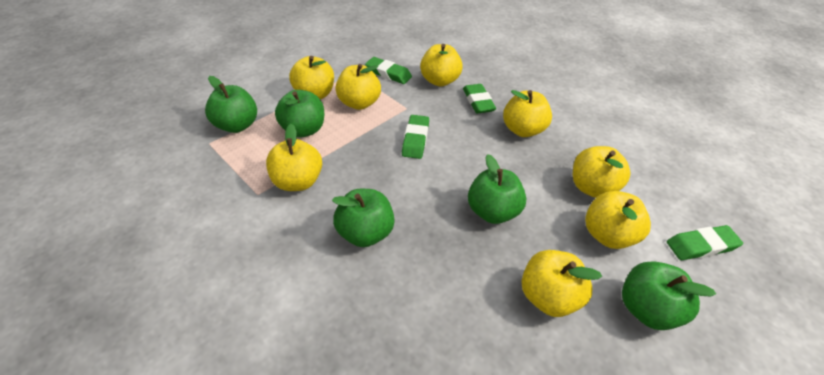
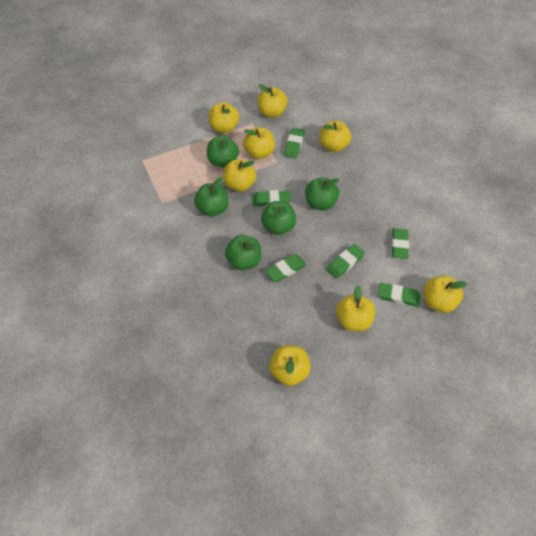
green eraser: 4 -> 6

